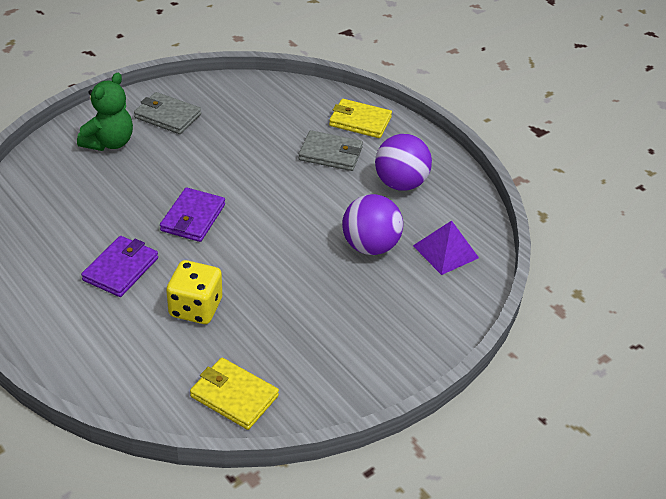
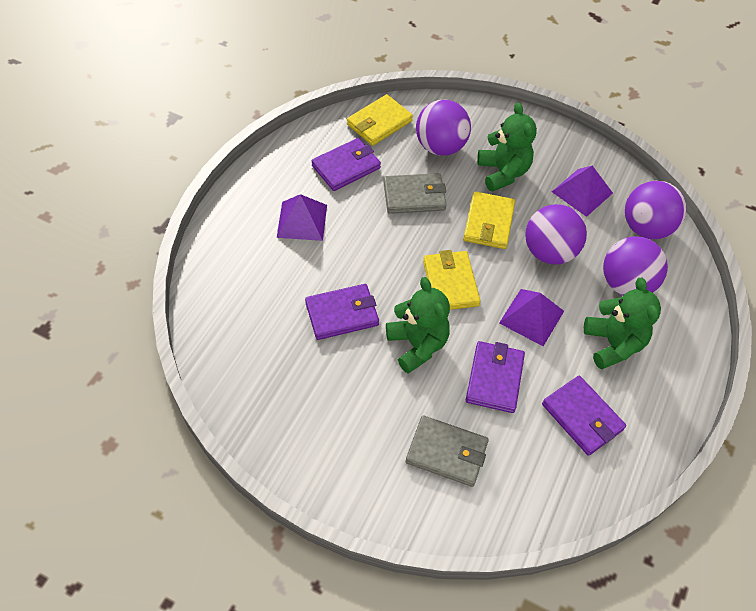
green teddy bear: 1 -> 3
purple ball: 2 -> 4
purple pyramid: 1 -> 3
purple wallet: 2 -> 4
yellow dice: 1 -> 0
yellow wallet: 2 -> 3

